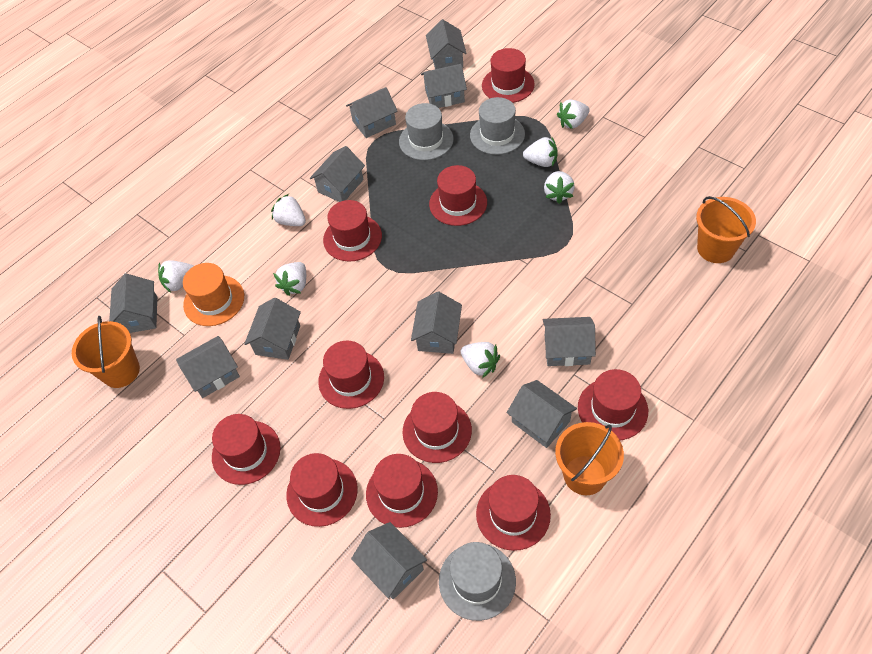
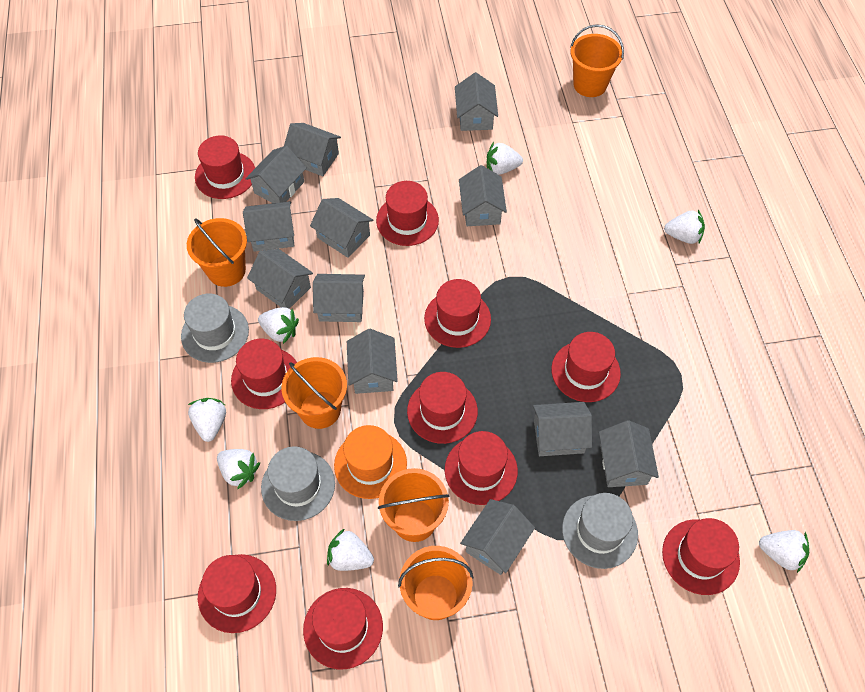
grey house: 11 -> 12
orange bucket: 3 -> 5

